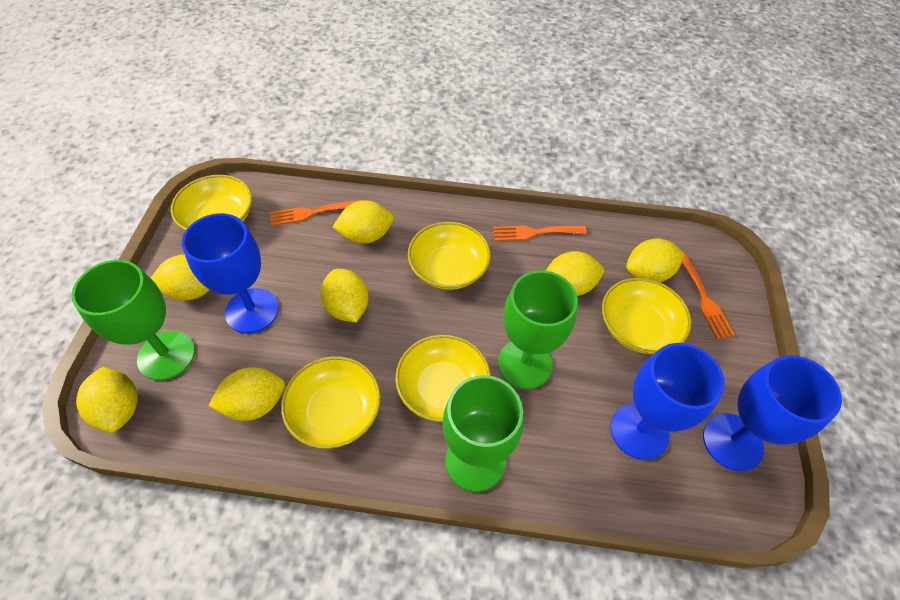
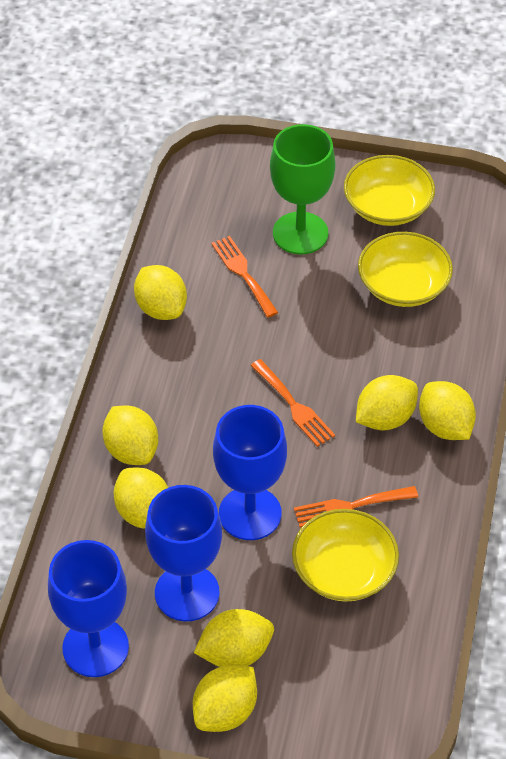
green goblet: 3 -> 1
yellow bowl: 5 -> 3

